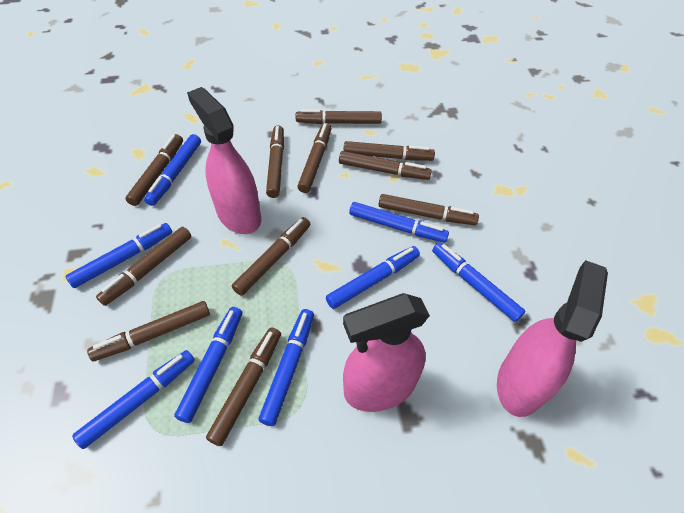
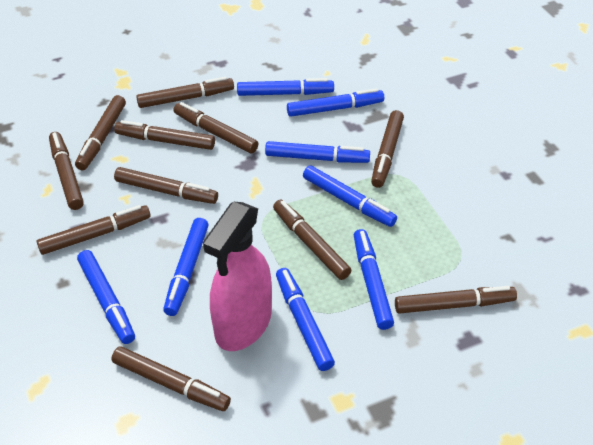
pink spray bottle: 3 -> 1

